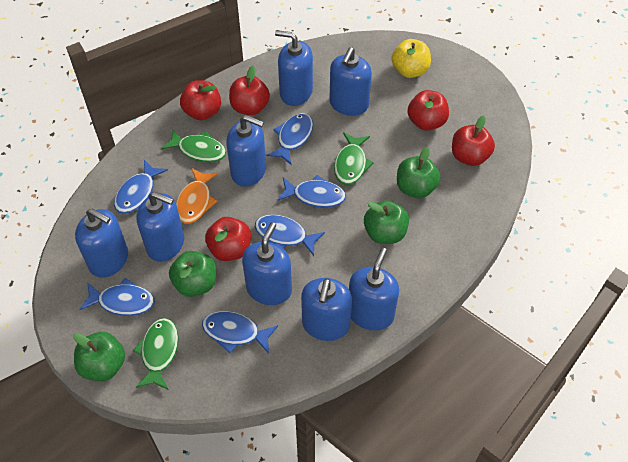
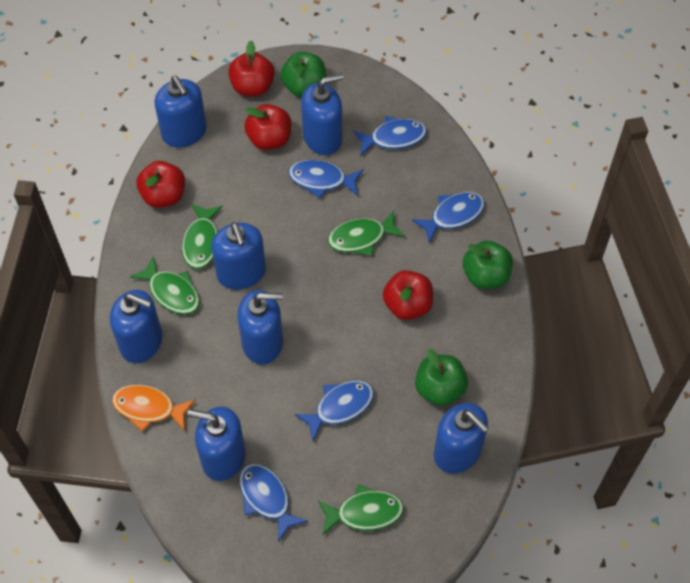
blue fish: 6 -> 5
blue soap dispenser: 8 -> 7
green apple: 4 -> 3
green fish: 3 -> 4
red apple: 5 -> 4
yellow apple: 1 -> 0

